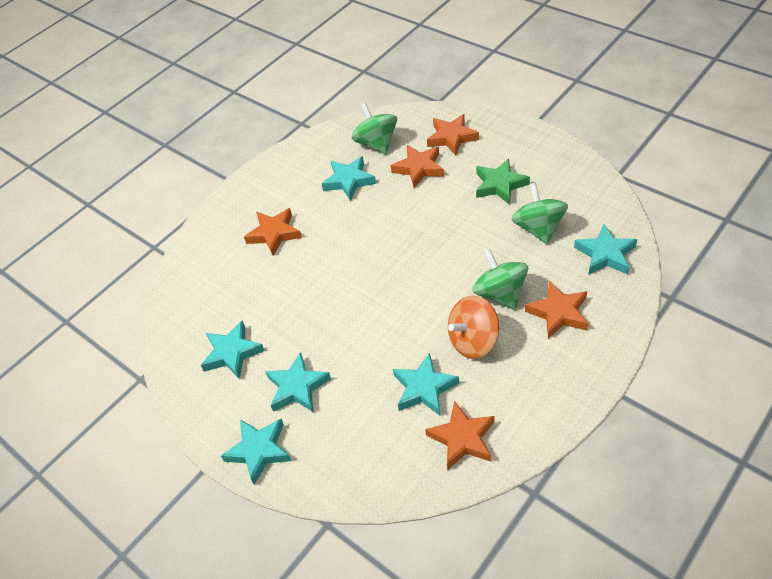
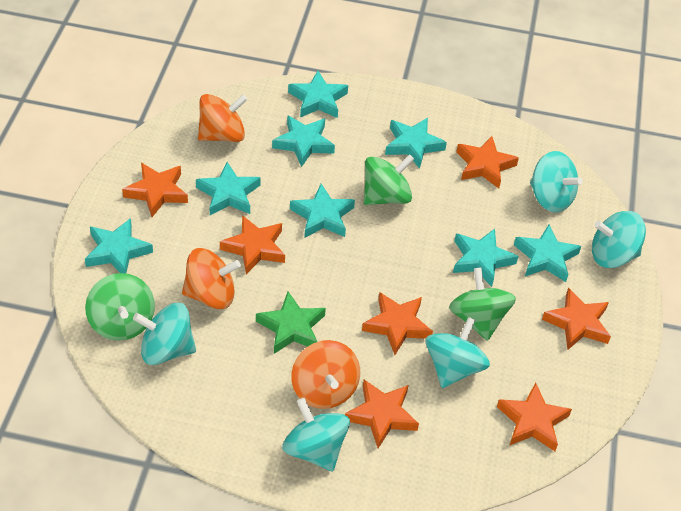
orange spinning top: 1 -> 3
orange star: 5 -> 7
turquoise spinning top: 0 -> 5
turquoise star: 6 -> 8

